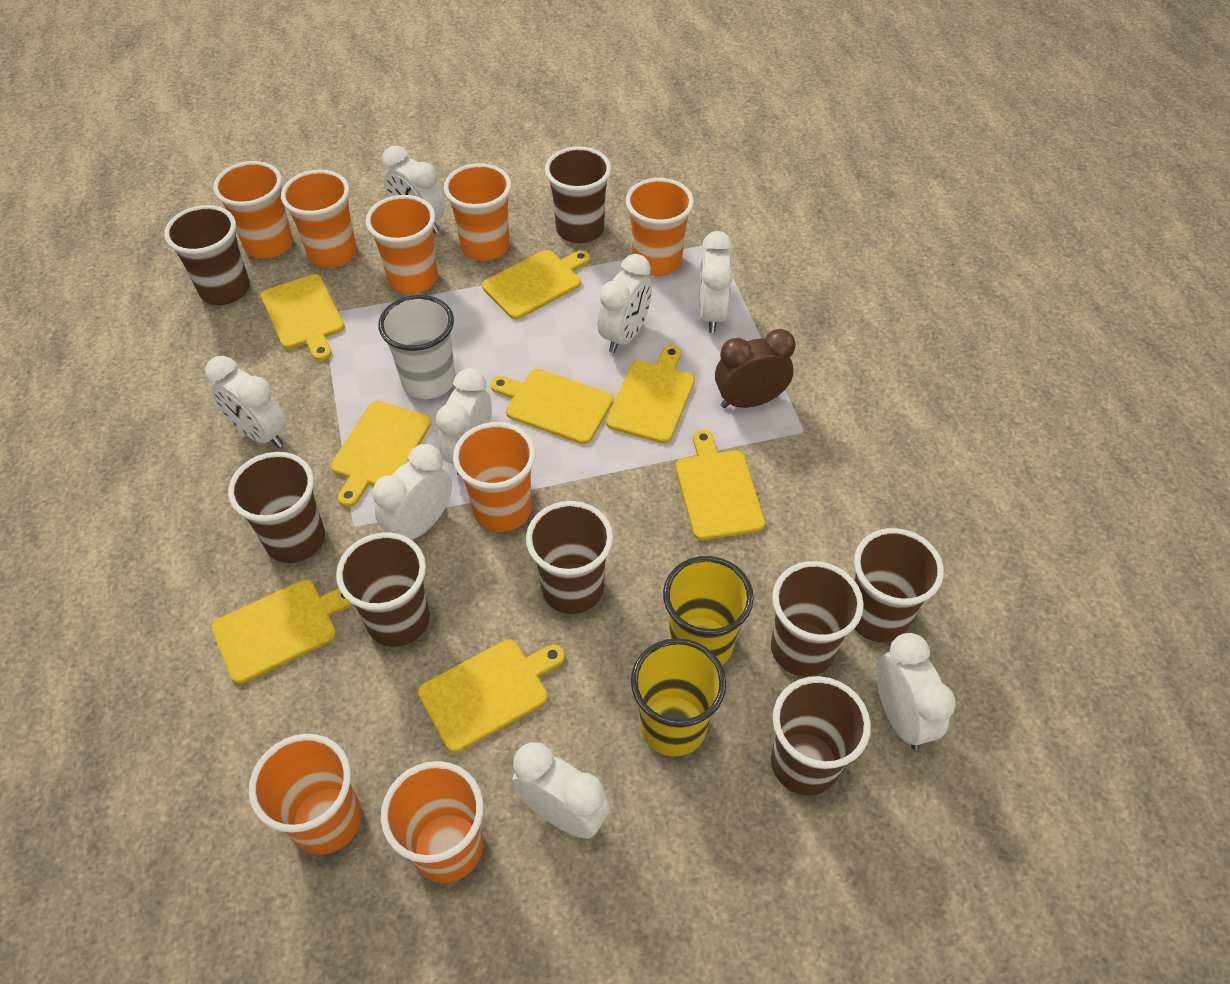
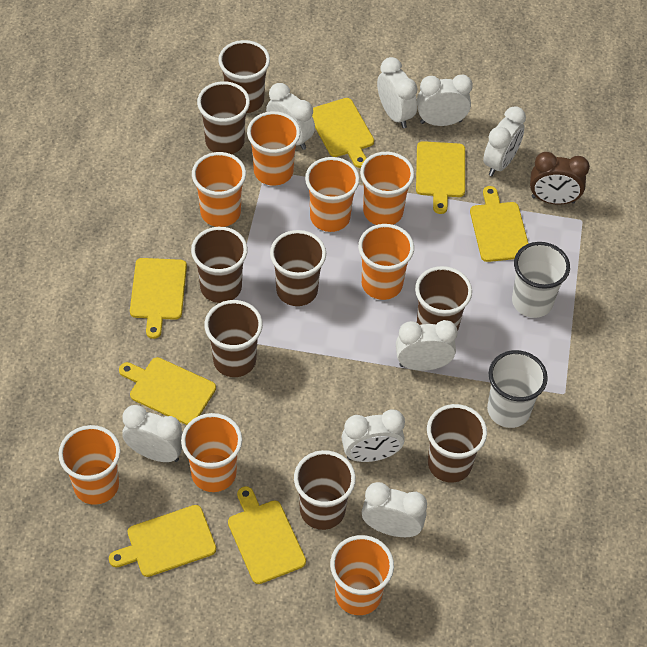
white cup: 1 -> 2
yellow cup: 2 -> 0
yellow cutting board: 8 -> 7

